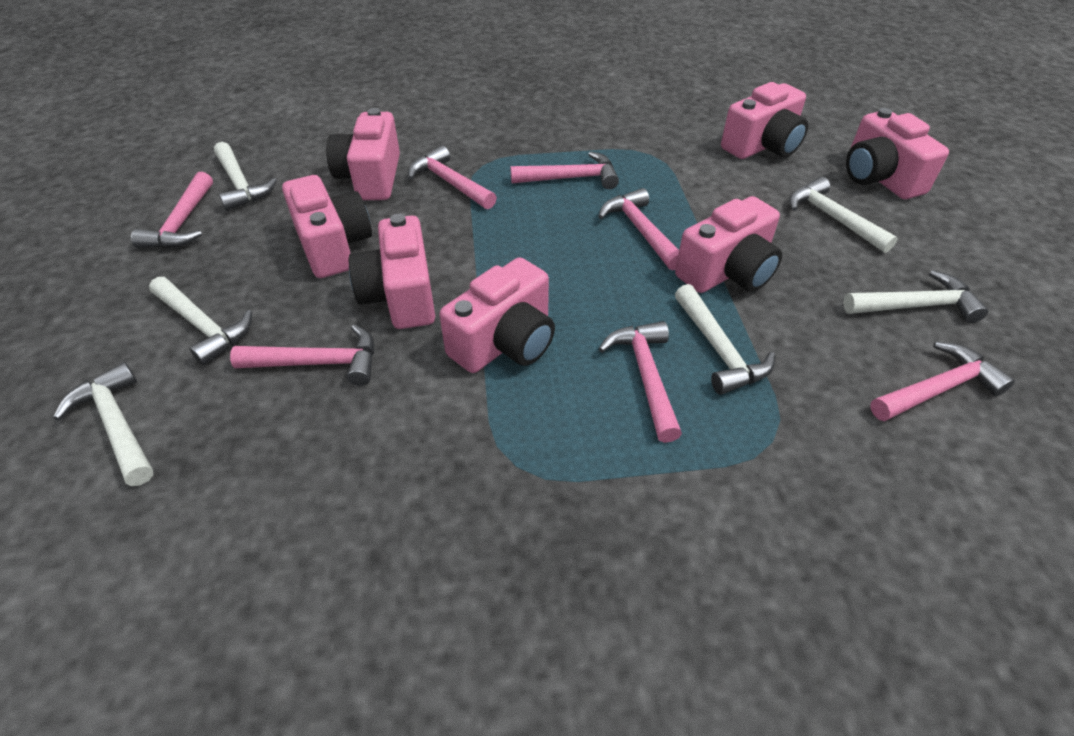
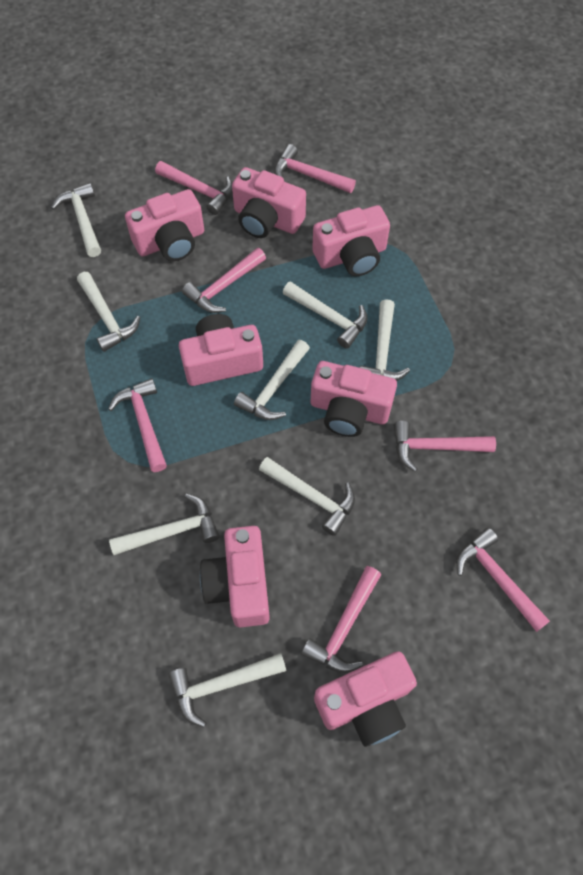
white hammer: 6 -> 8

